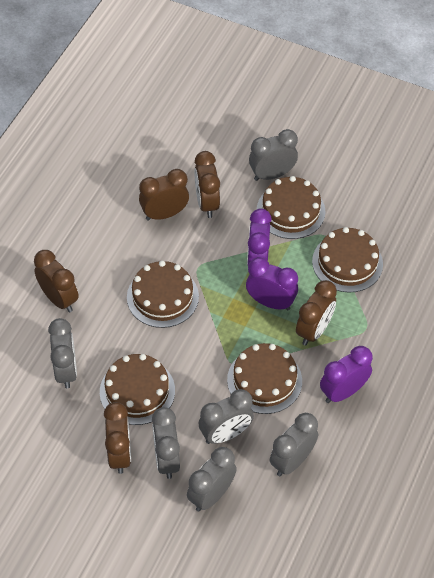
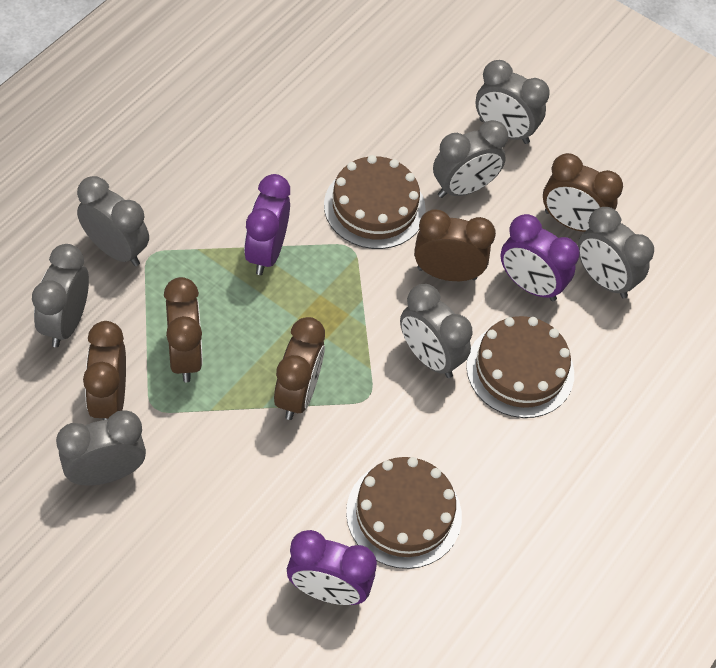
brown cake: 5 -> 3
grey clock: 6 -> 7

